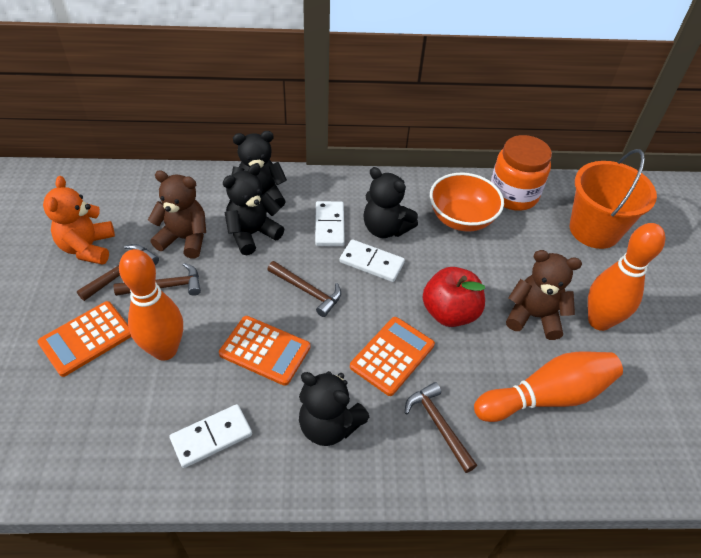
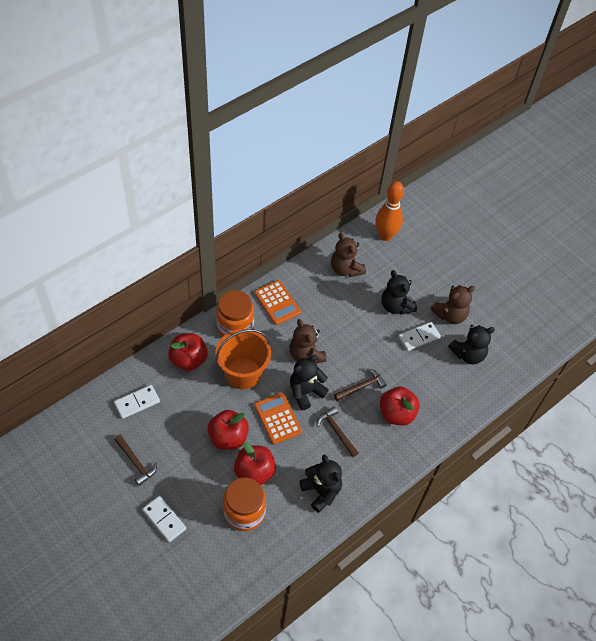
brown hammer: 4 -> 3
brown teddy bear: 2 -> 3
orange bowl: 1 -> 0
orange bowling pin: 3 -> 1
orange calculator: 3 -> 2
orange jar: 1 -> 2
orange teddy bear: 1 -> 0
red apple: 1 -> 4

